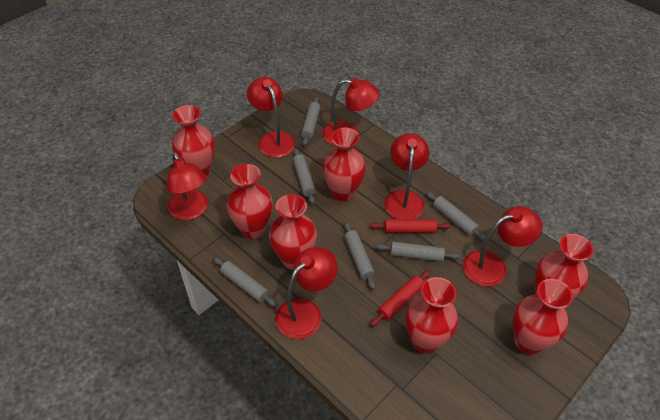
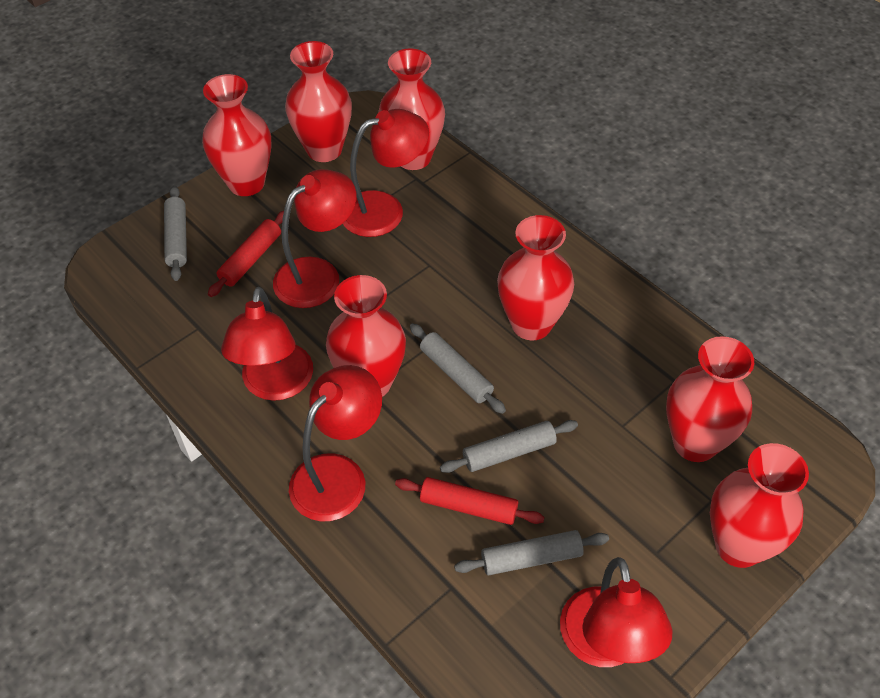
grey rolling pin: 6 -> 4
red lamp: 6 -> 5

